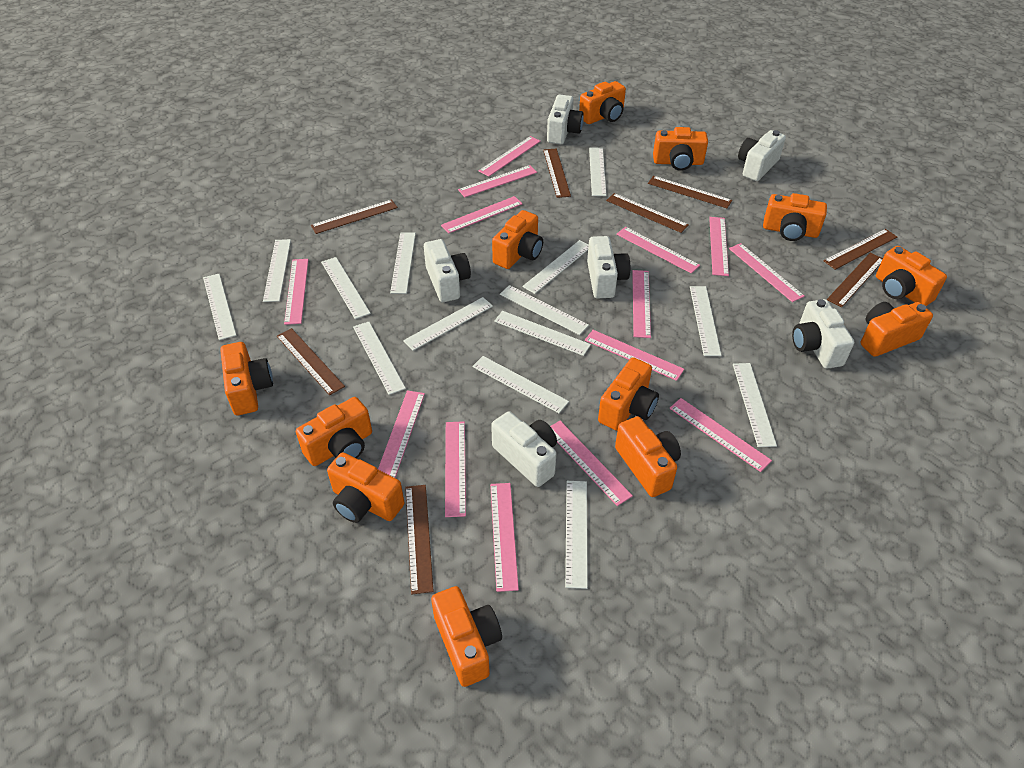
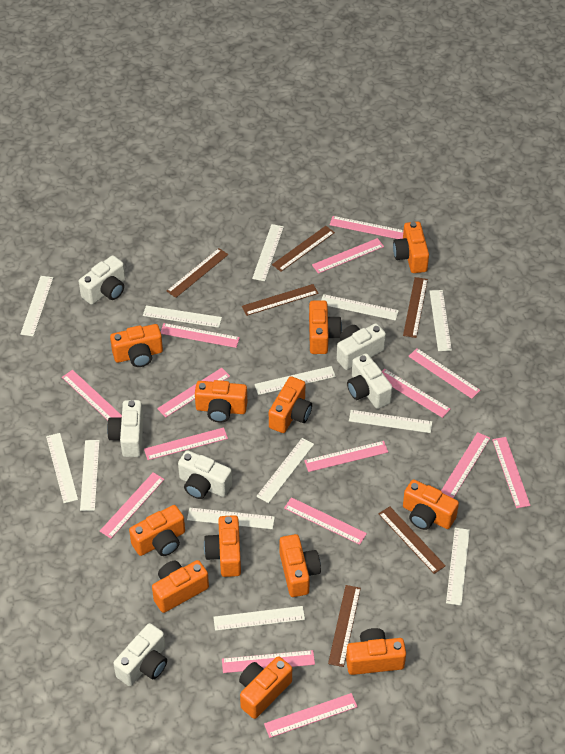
brown ruler: 8 -> 6
pink ruler: 14 -> 15
white ruler: 14 -> 13

